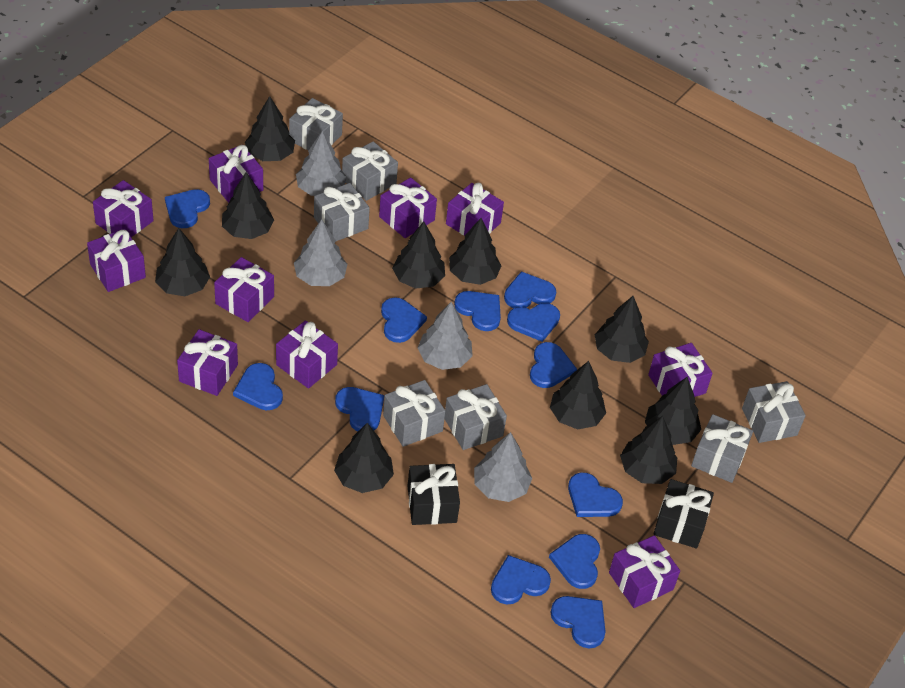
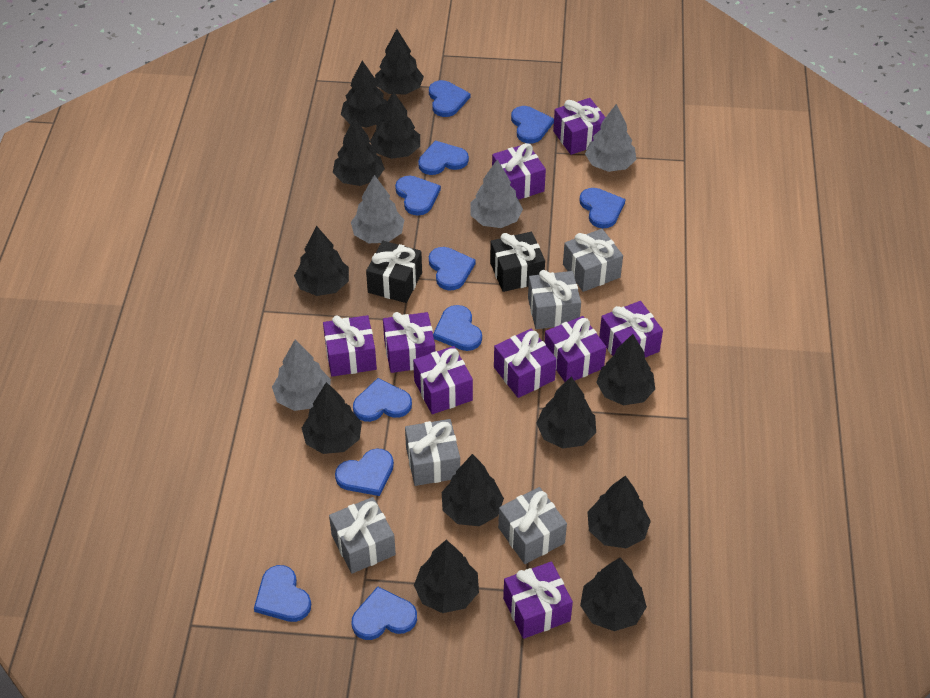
black tree: 10 -> 12
blue heart: 12 -> 11
grey gift: 7 -> 5
purple gift: 10 -> 9

